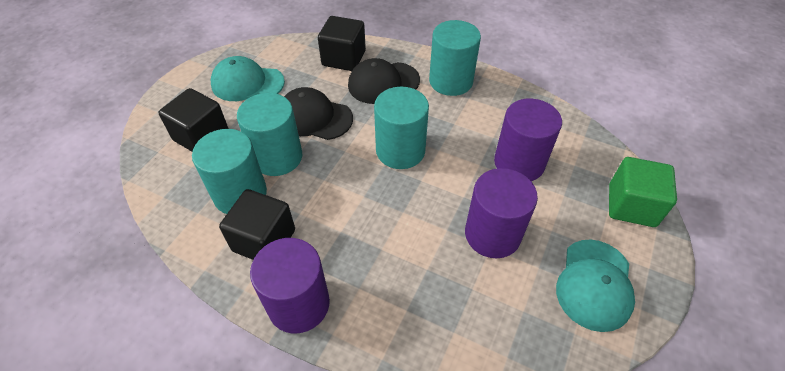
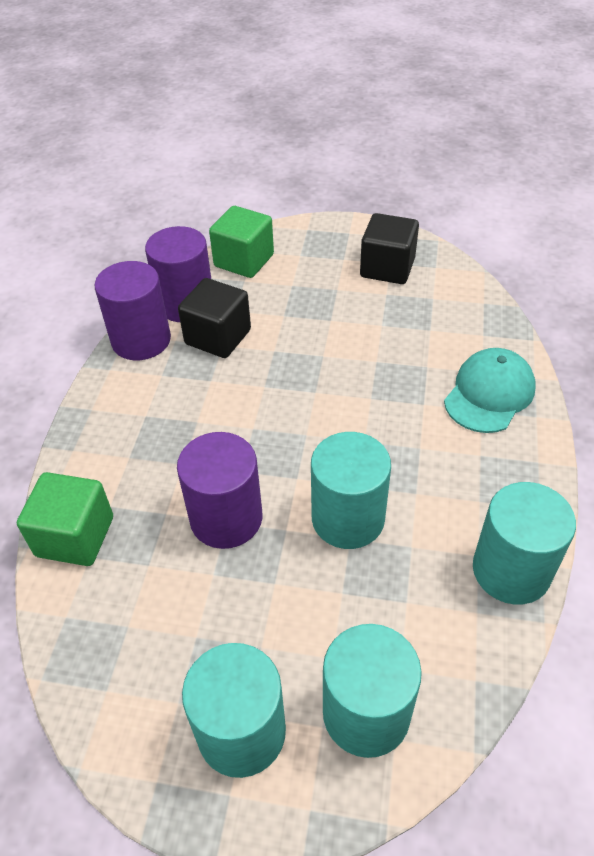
black cap: 2 -> 0
black cube: 3 -> 2
green cube: 1 -> 2
turquoise cap: 2 -> 1

